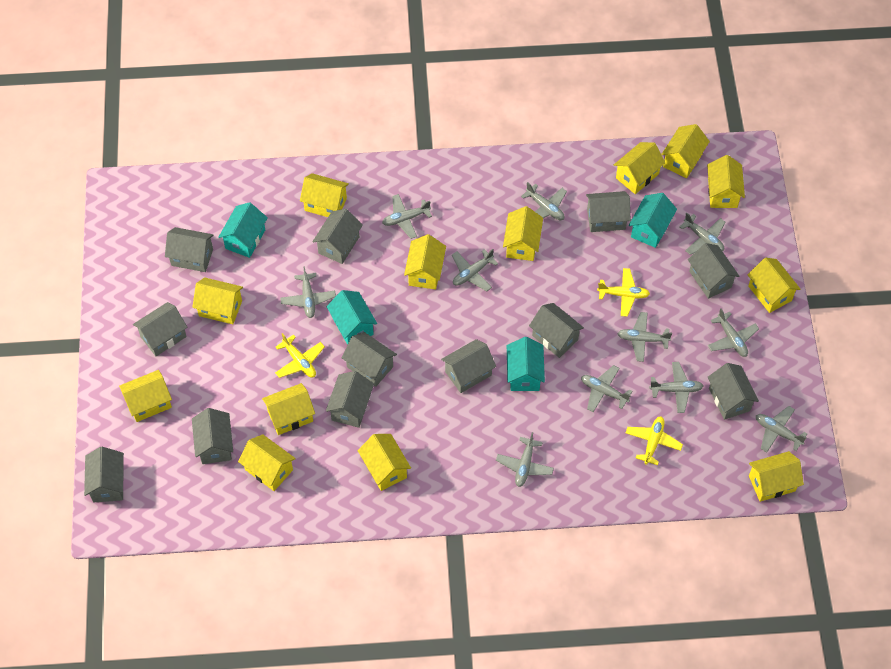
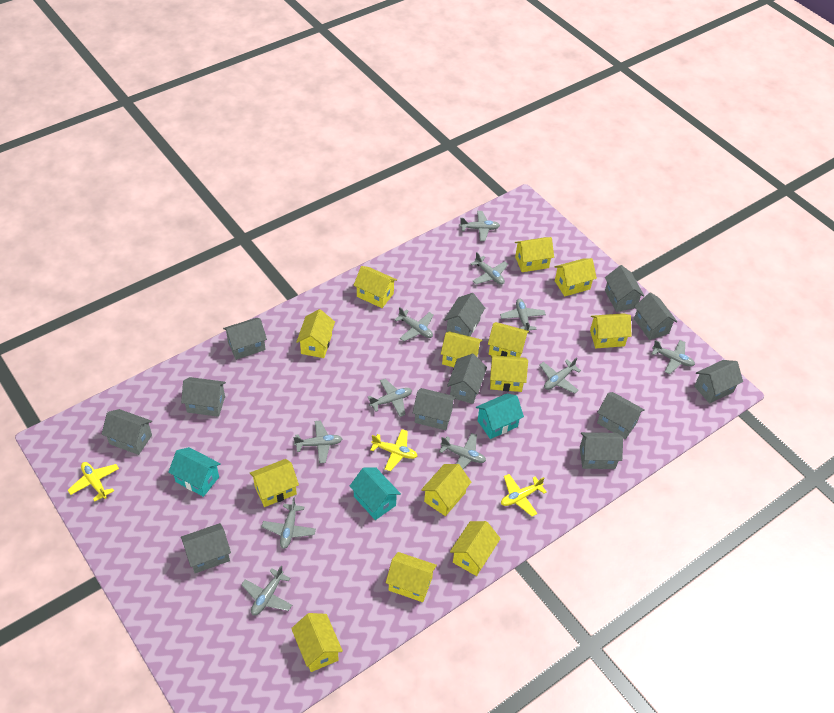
turquoise house: 4 -> 3

